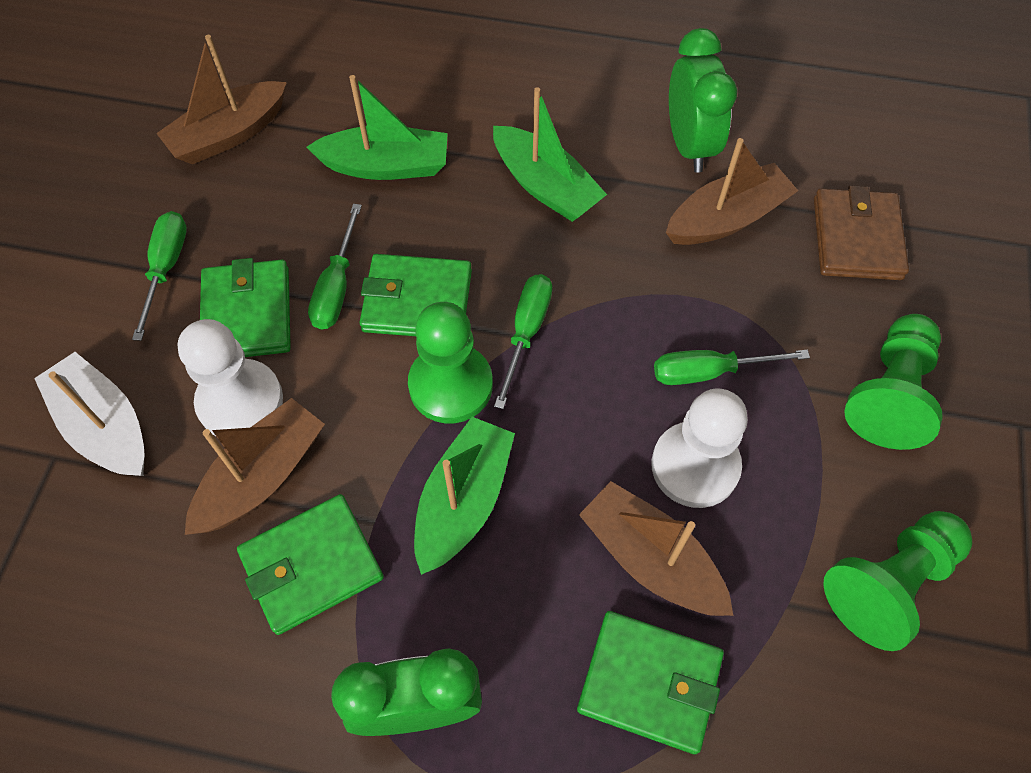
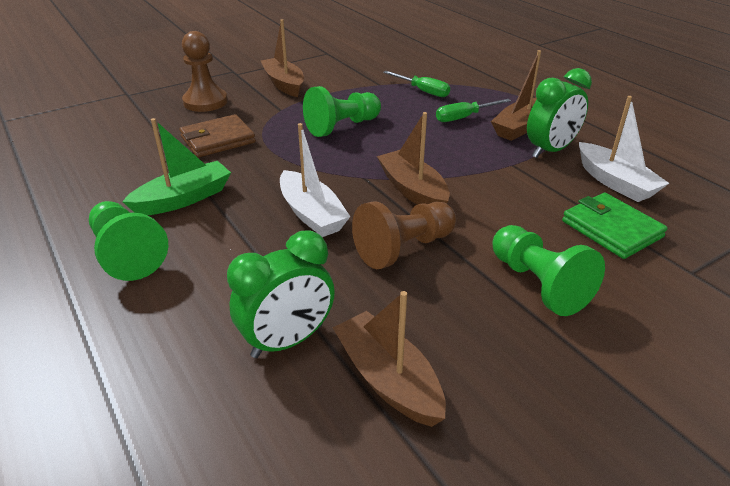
brown pawn: 0 -> 2
green boat: 3 -> 1
green screwdriver: 4 -> 2
green wallet: 4 -> 1
white boat: 1 -> 2
white pawn: 2 -> 0

